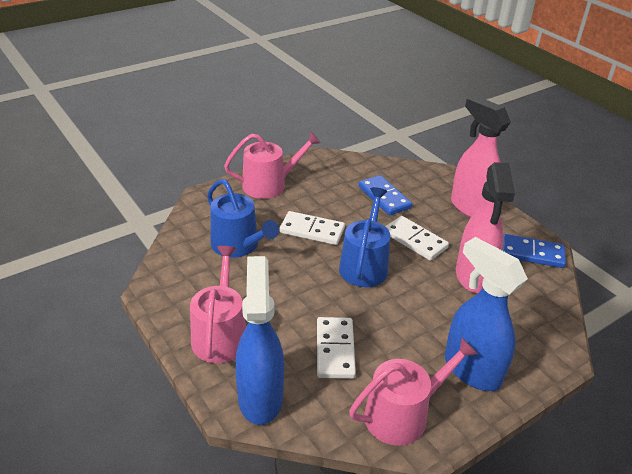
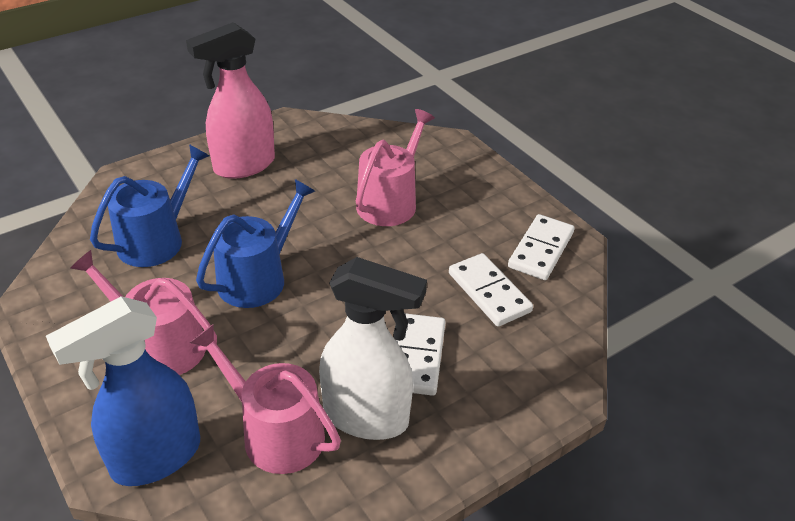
blue domino: 2 -> 0
blue spray bottle: 2 -> 1
pink spray bottle: 2 -> 1
white spray bottle: 0 -> 1

